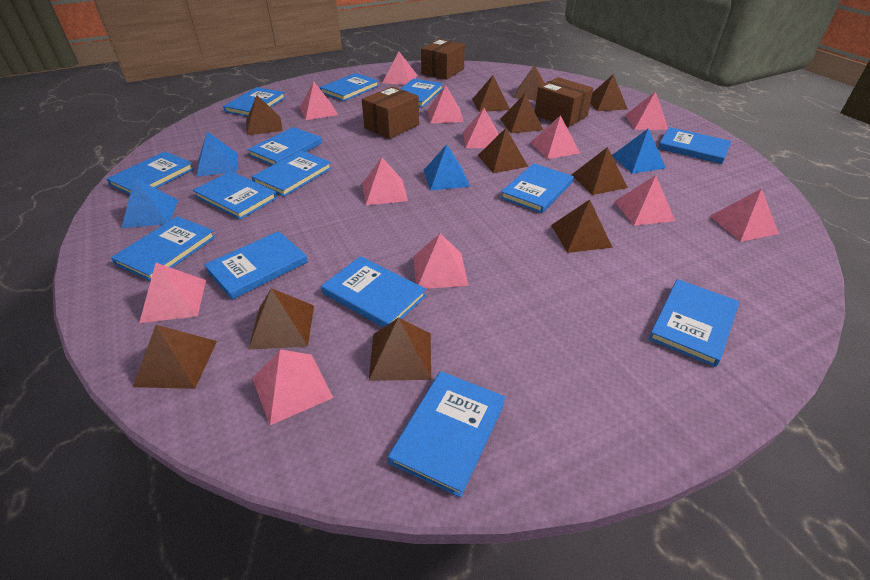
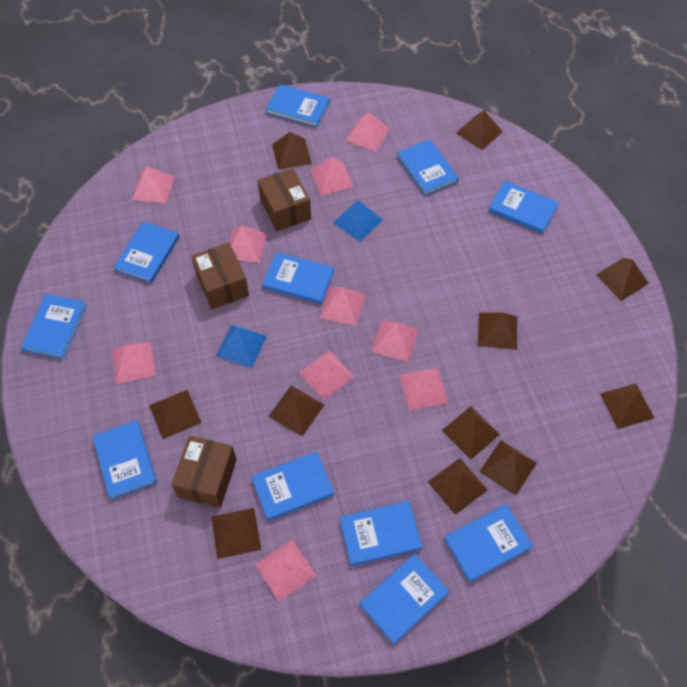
blue book: 14 -> 11
blue pyramid: 4 -> 2
pink pyramid: 12 -> 10

